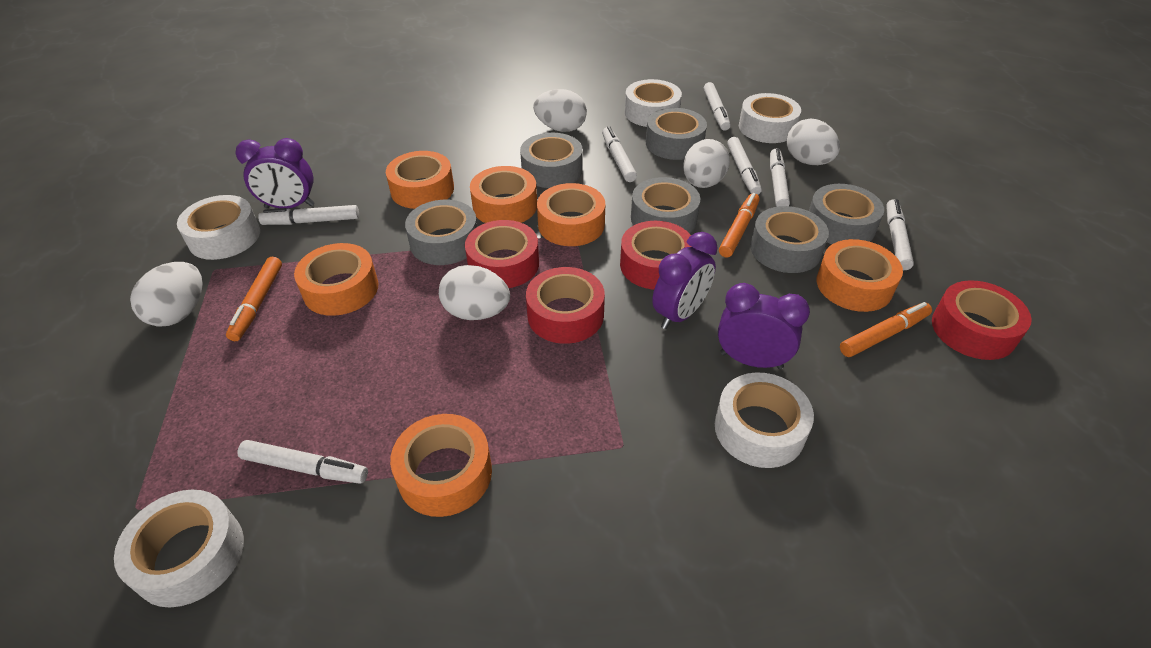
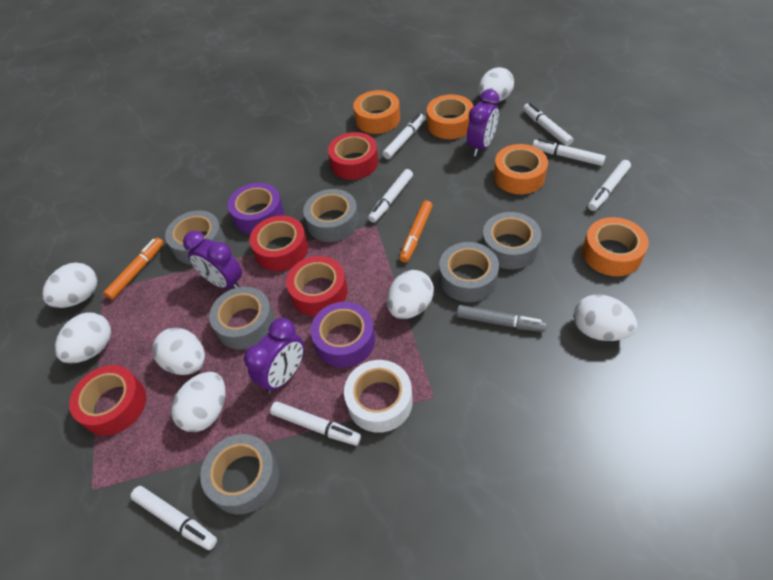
grey marker: 0 -> 1
orange marker: 3 -> 2
orange tape: 6 -> 4
purple tape: 0 -> 2
white egg: 5 -> 7
white tape: 5 -> 1

